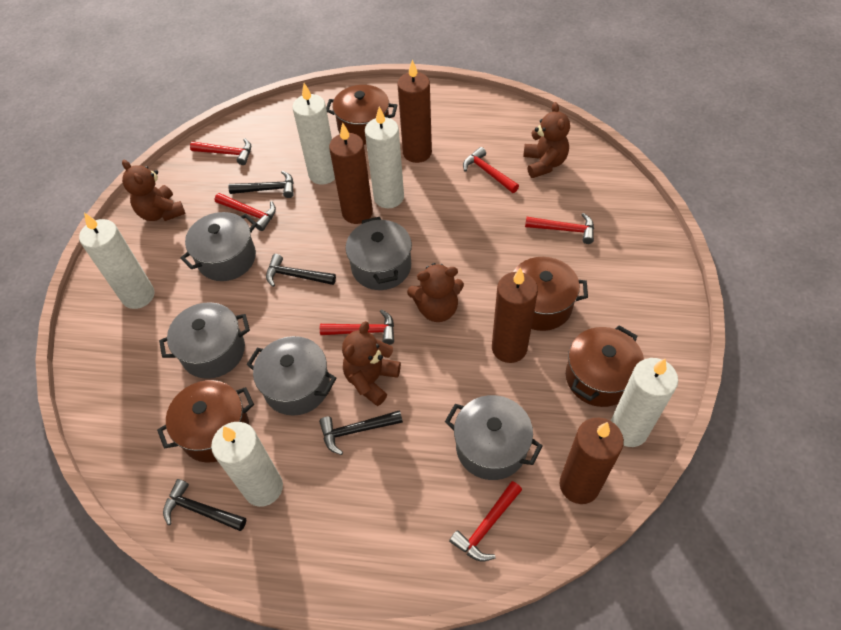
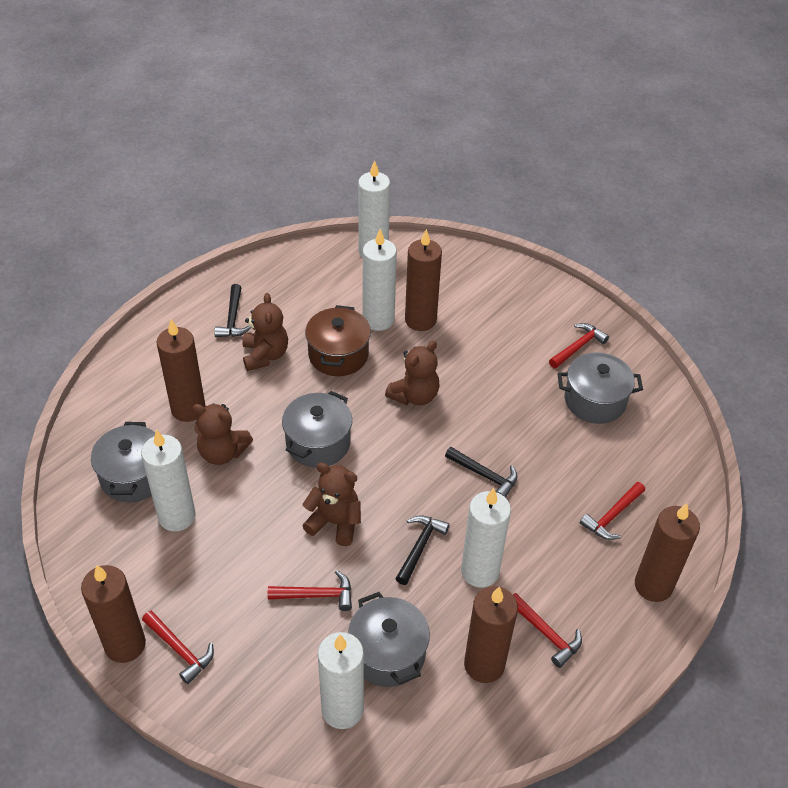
black hammer: 4 -> 3
brown candle: 4 -> 5
brown pot: 4 -> 1
grey pot: 5 -> 4
red hammer: 6 -> 5

